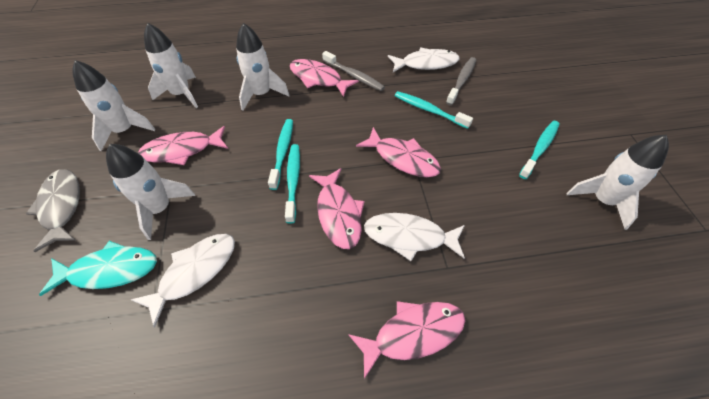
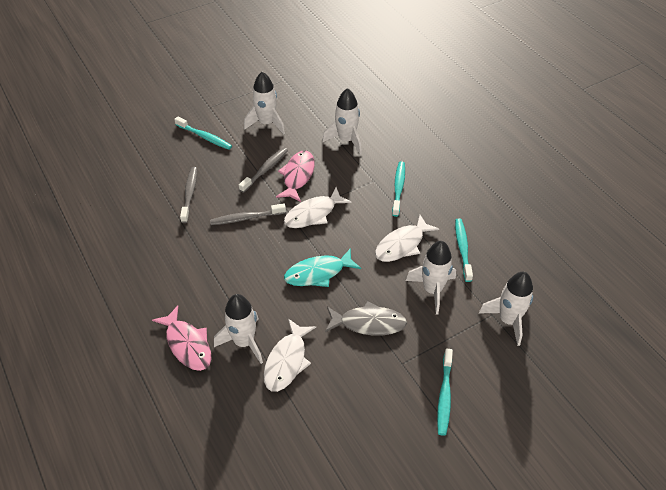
grey toothbrush: 2 -> 3
pink fish: 5 -> 2

